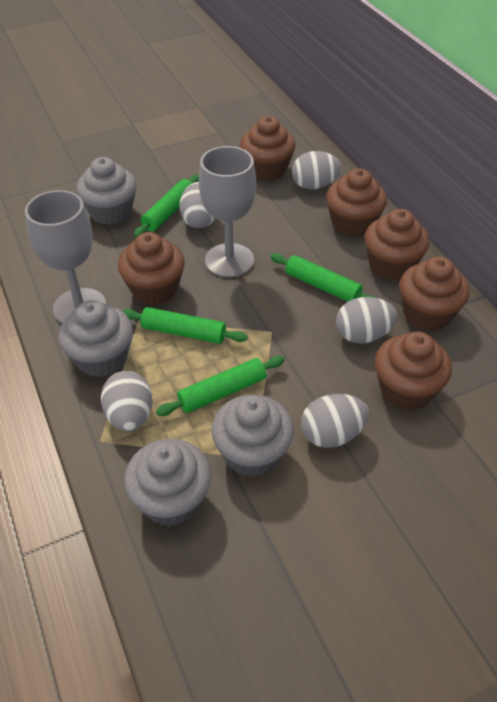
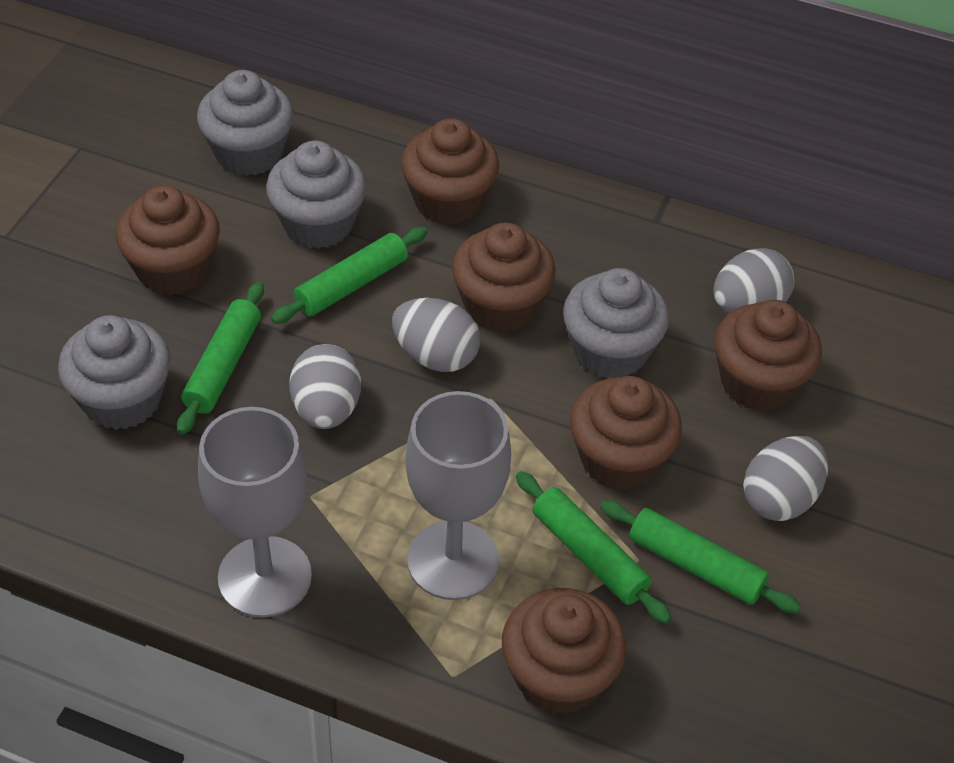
grey egg: 5 -> 4

